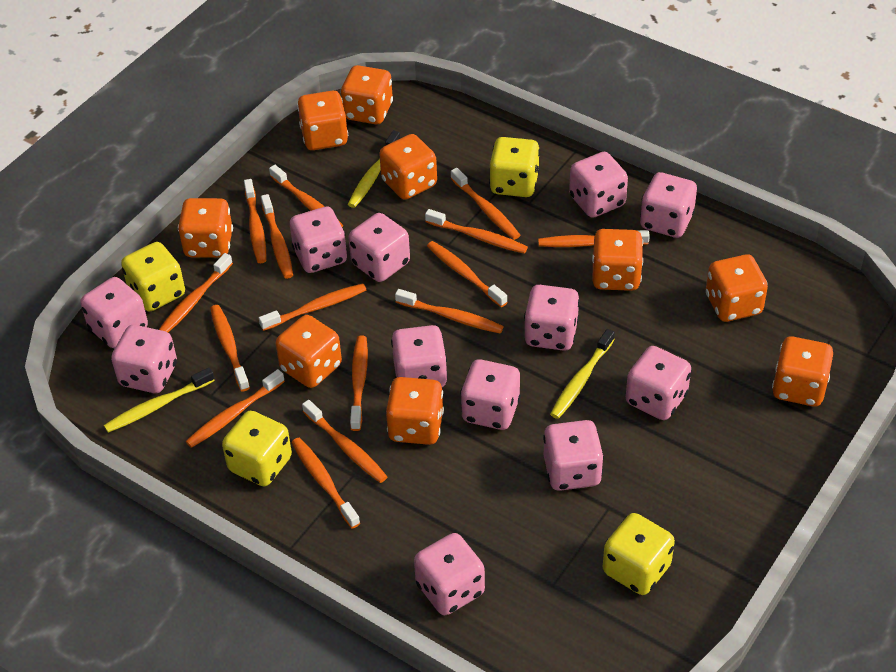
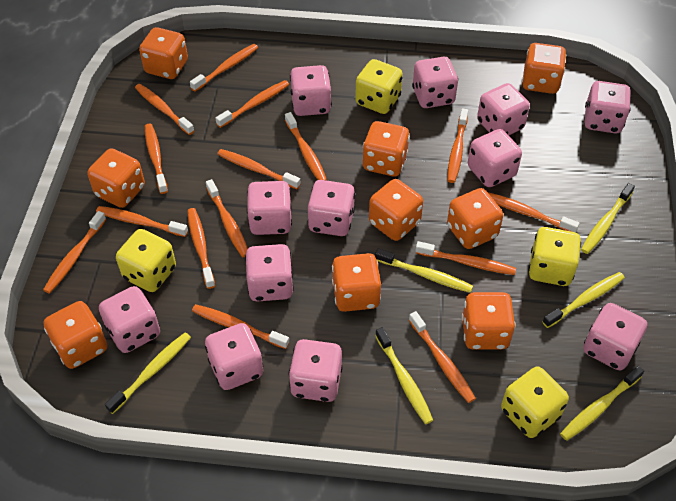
yellow toothbrush: 3 -> 6

